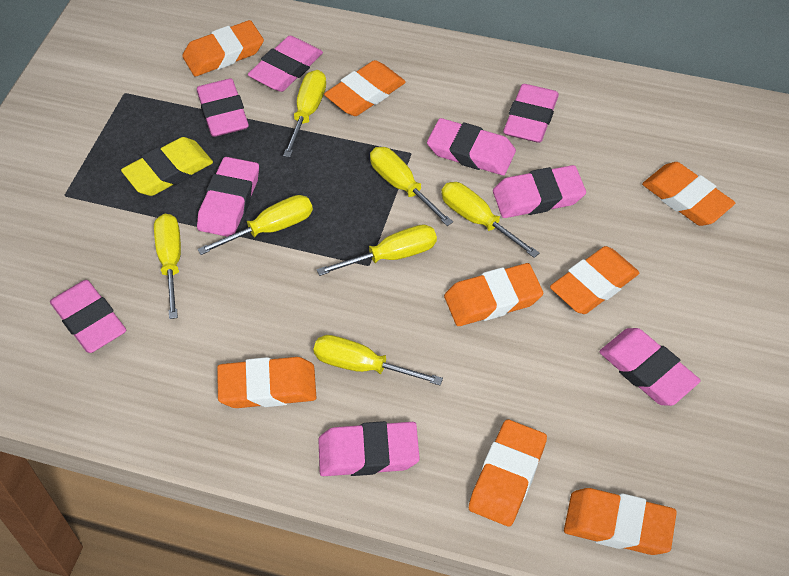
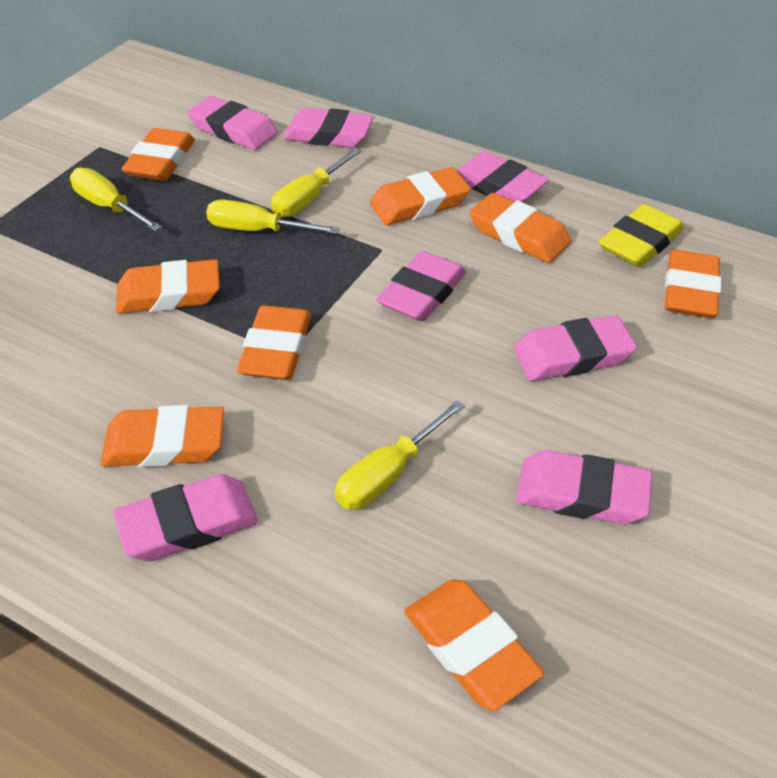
pink eraser: 9 -> 7
yellow screwdriver: 7 -> 4

